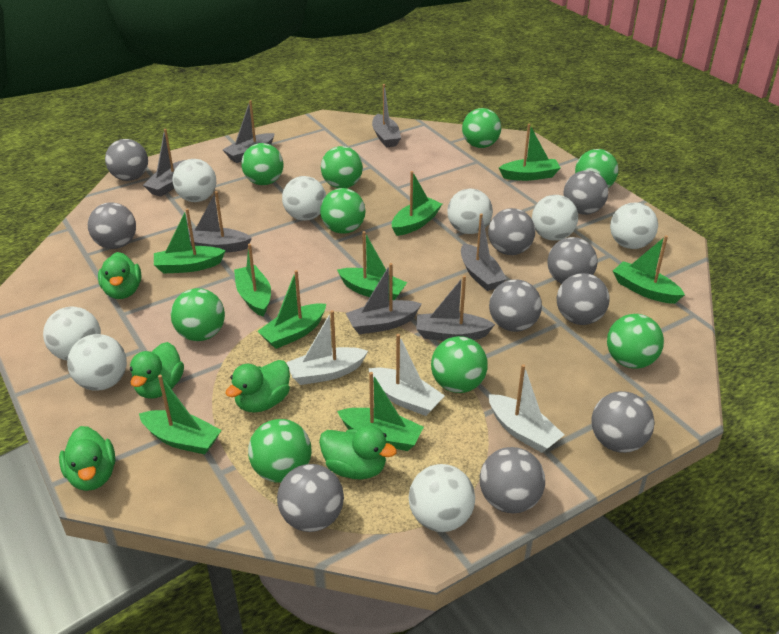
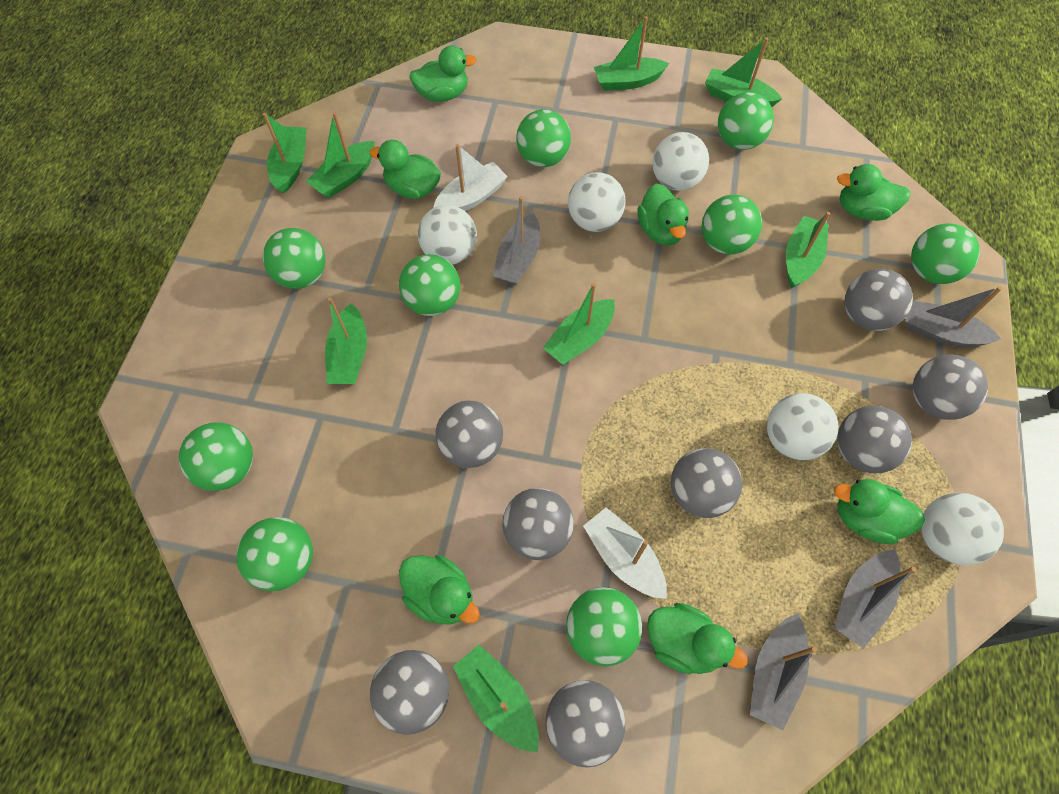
green boat: 9 -> 8
green duck: 5 -> 7
grey ball: 10 -> 8
grey boat: 7 -> 4
white ball: 8 -> 5
white boat: 3 -> 2

